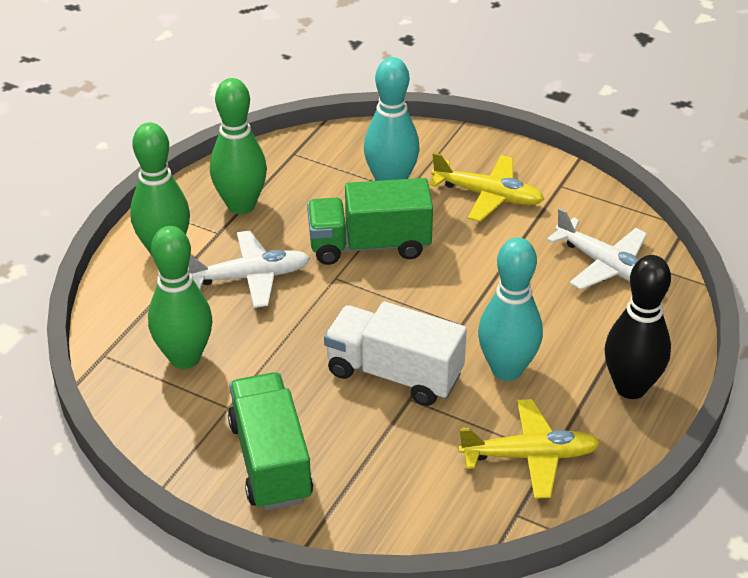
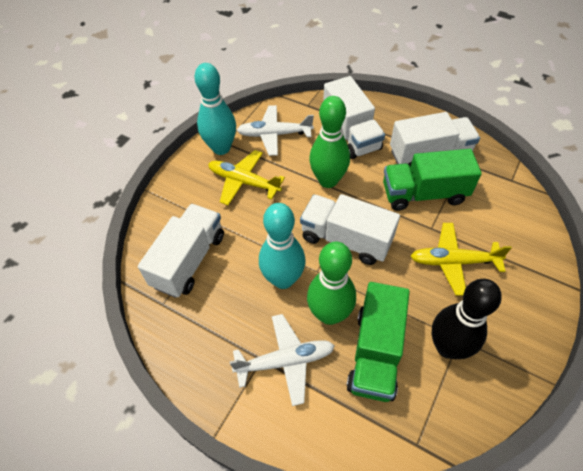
green bowling pin: 3 -> 2
white truck: 1 -> 4

